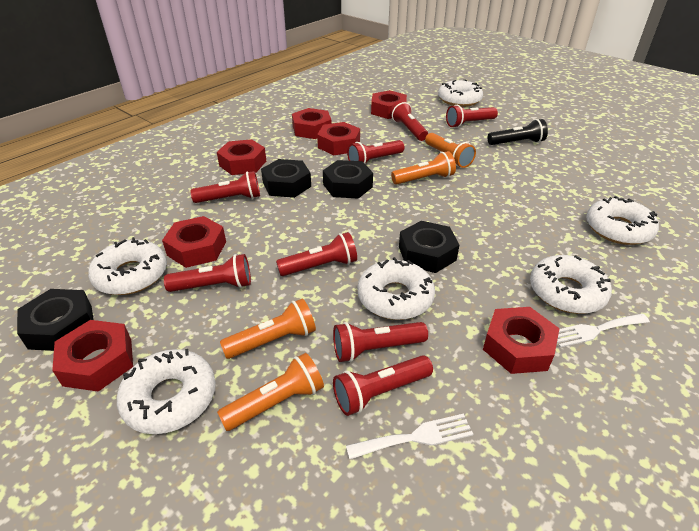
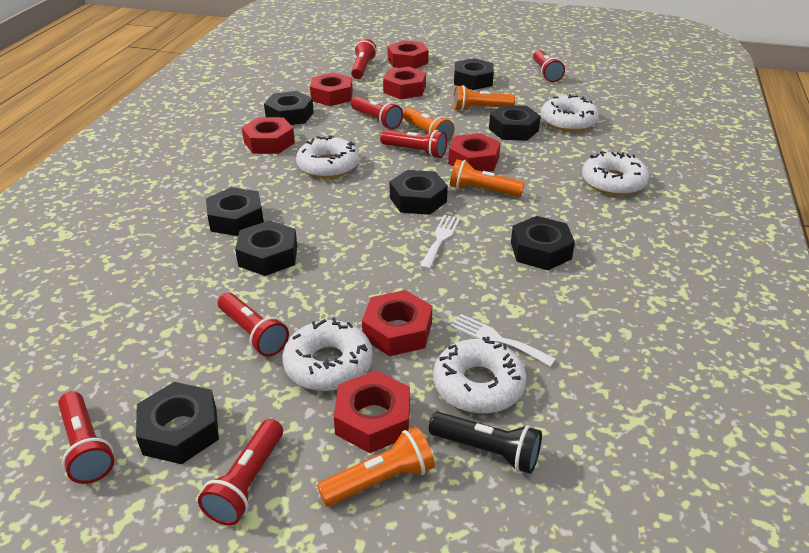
black nut: 4 -> 8
red flashlight: 8 -> 7
white donut: 6 -> 5

